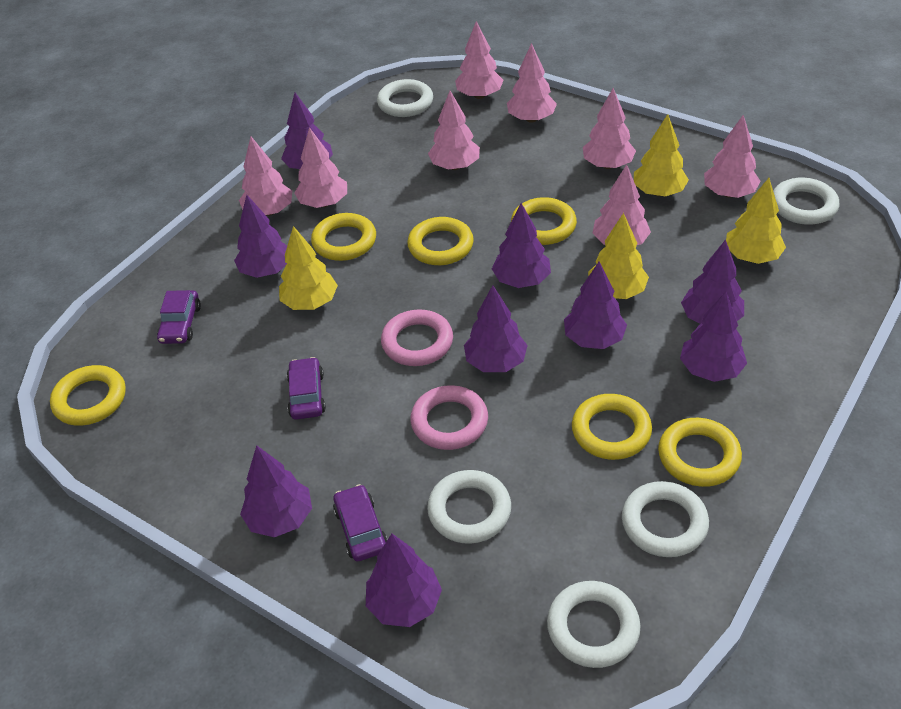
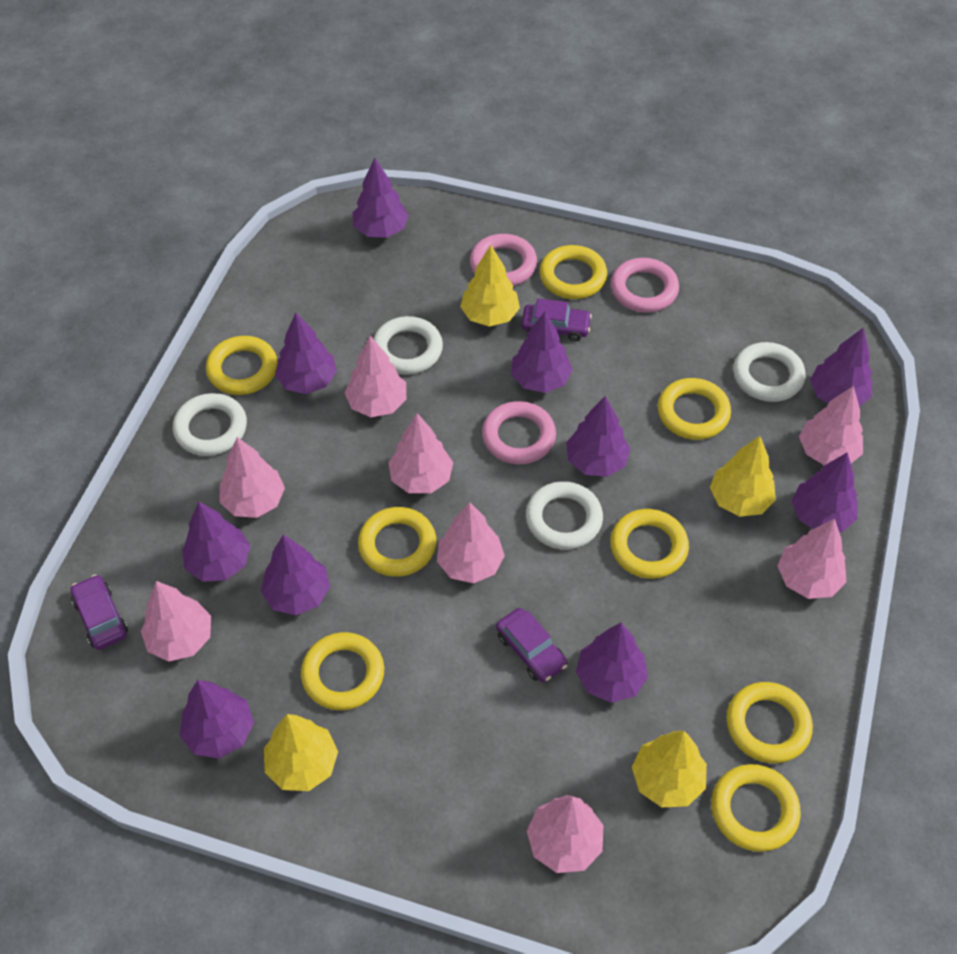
pink ring: 2 -> 3
purple tree: 9 -> 10
white ring: 5 -> 4
yellow ring: 6 -> 8

